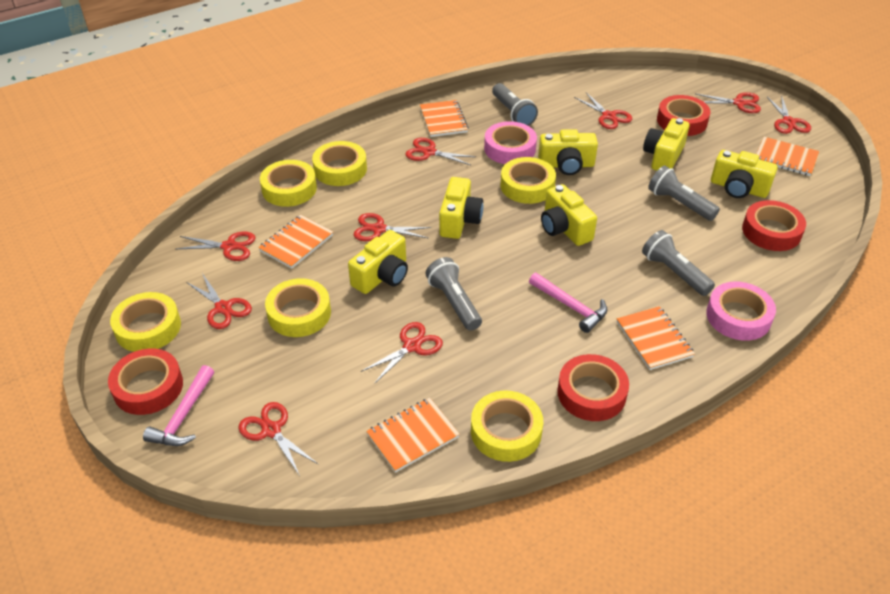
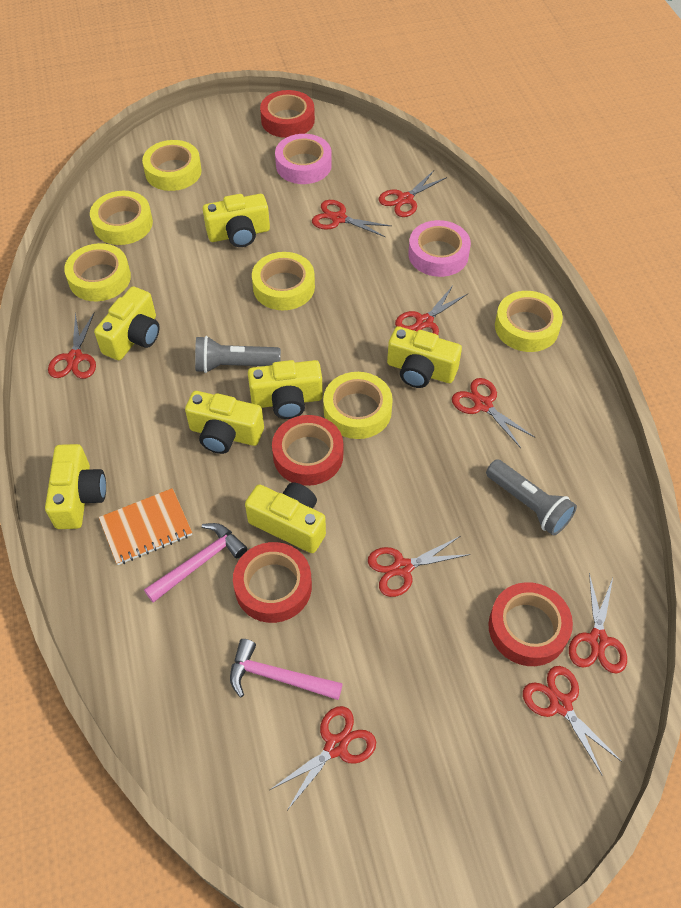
grey flashlight: 4 -> 2
orange notebook: 5 -> 1
yellow camera: 6 -> 7

